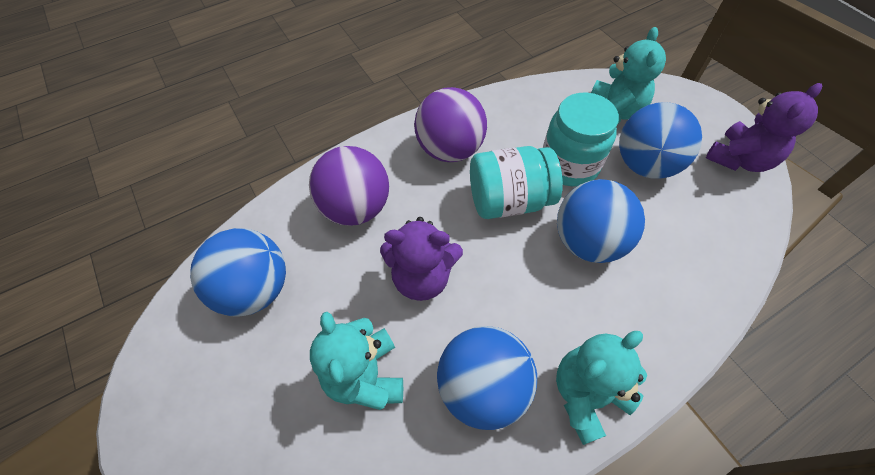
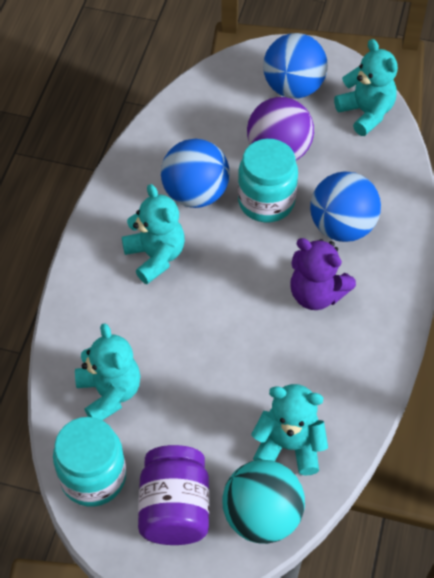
blue ball: 4 -> 3
purple ball: 2 -> 1
purple jar: 0 -> 1
purple teddy bear: 2 -> 1
turquoise ball: 0 -> 1
turquoise teddy bear: 3 -> 4

